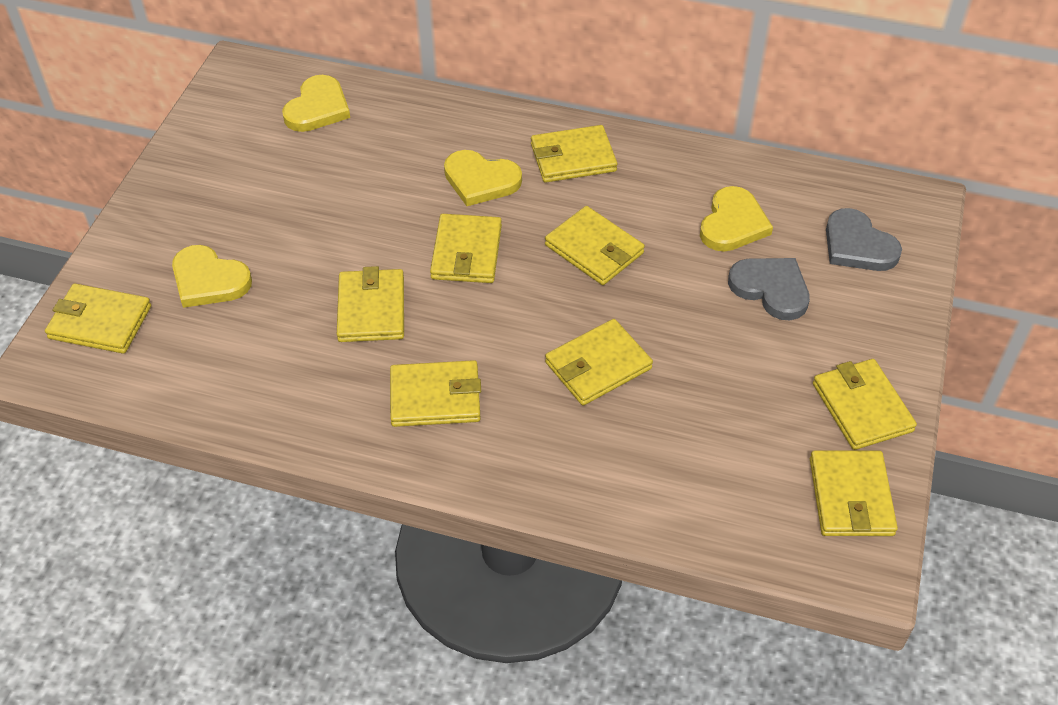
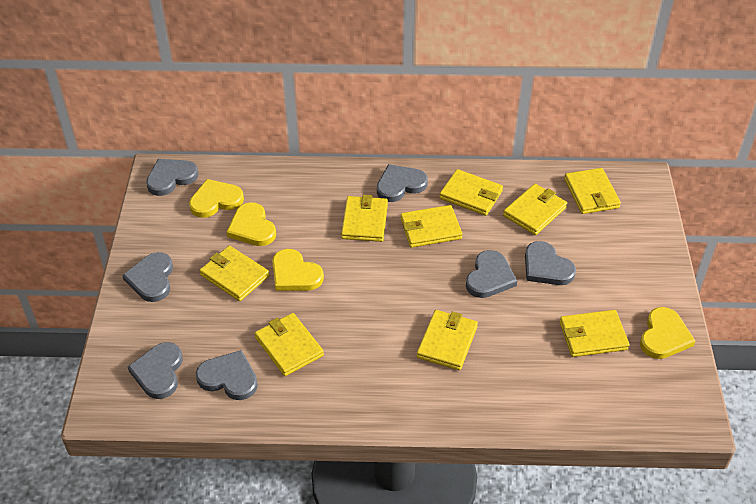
grey heart: 2 -> 7

